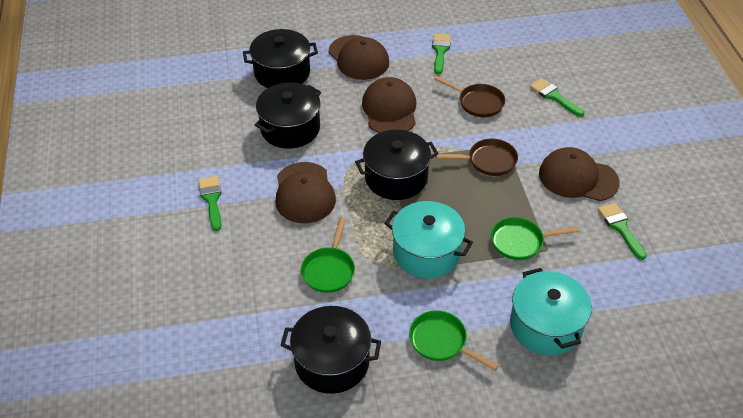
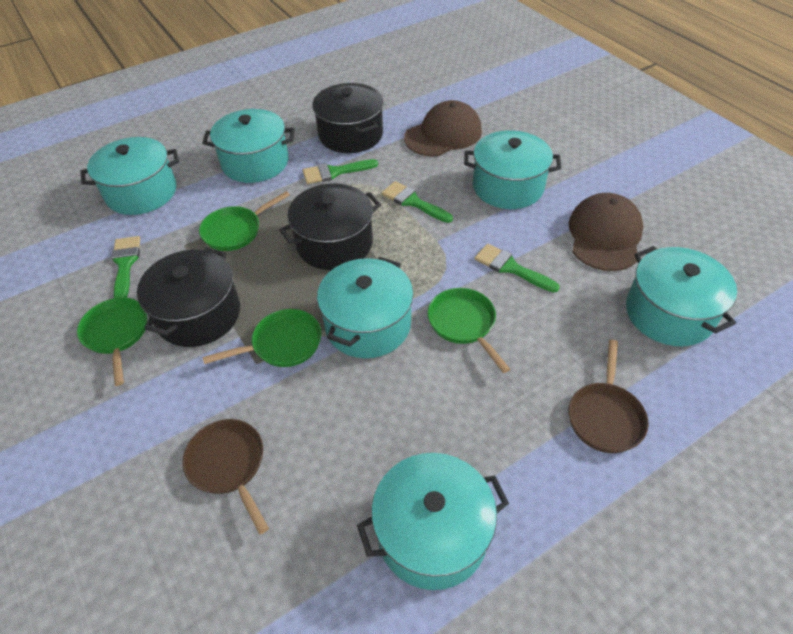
black pot: 4 -> 3
brown cap: 4 -> 2
green pan: 3 -> 4
turquoise pot: 2 -> 6

